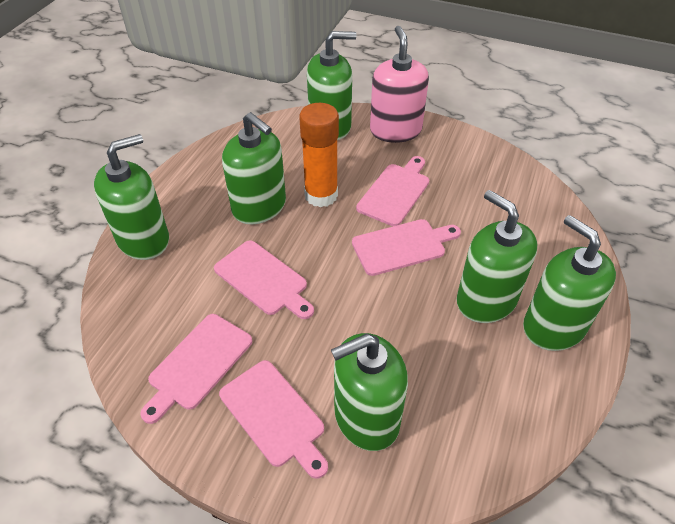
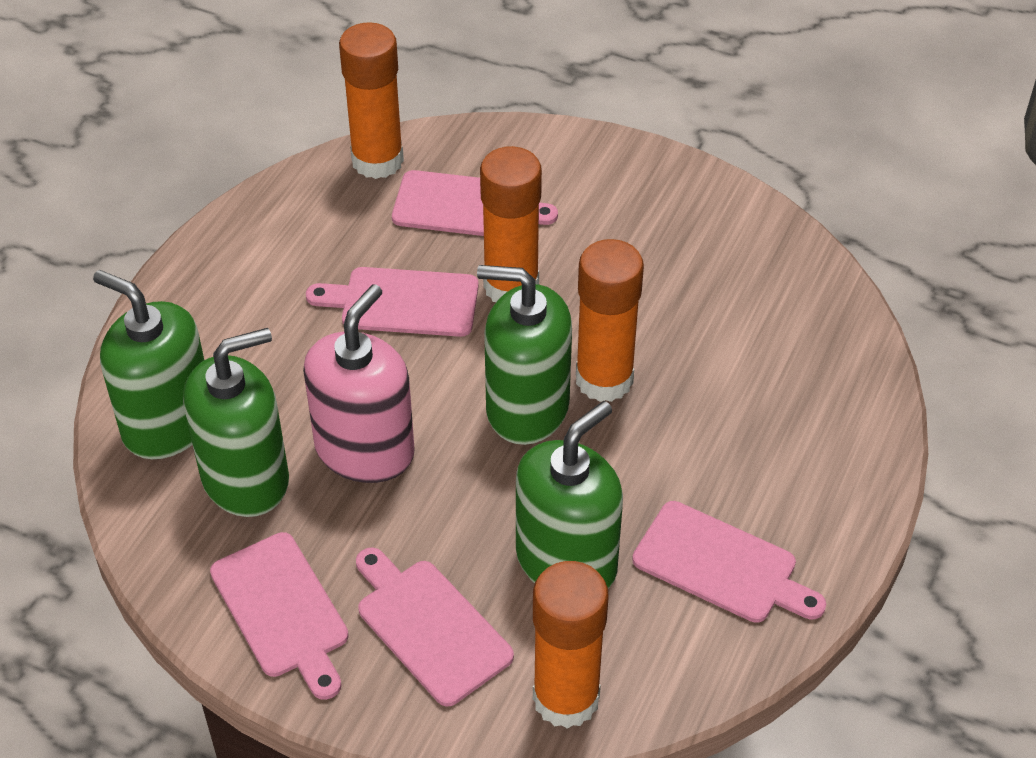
green soap dispenser: 6 -> 4
orange glue stick: 1 -> 4

